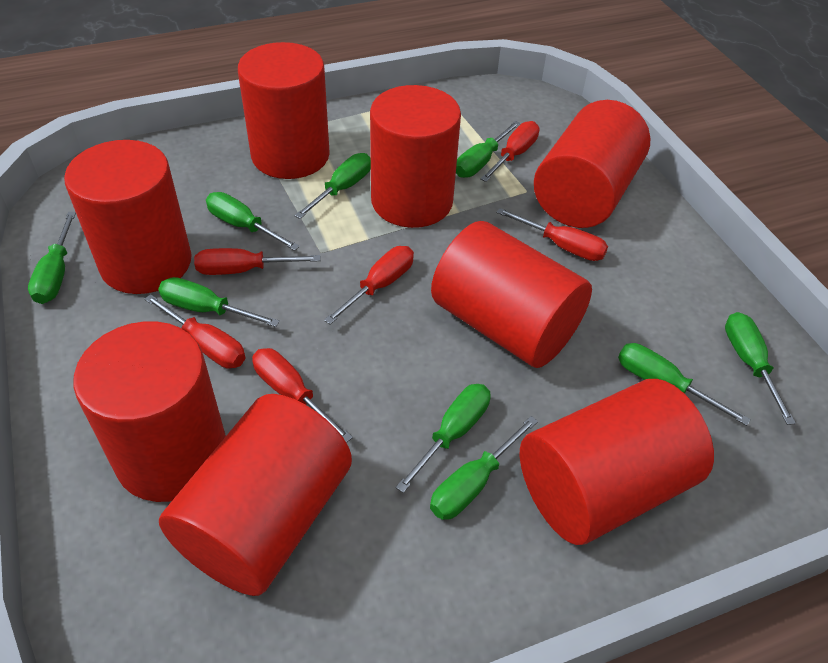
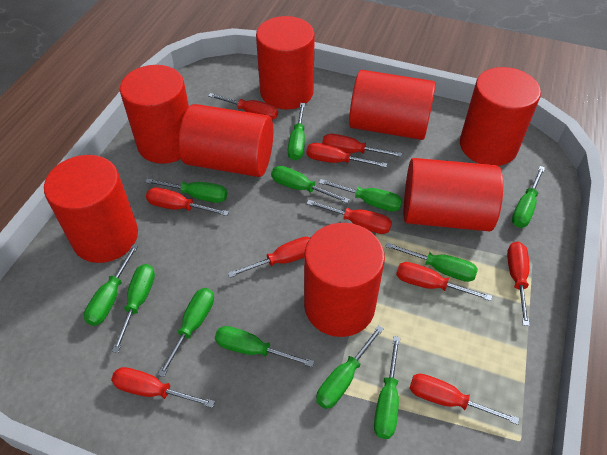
green screwdriver: 9 -> 12
red screwdriver: 6 -> 10

